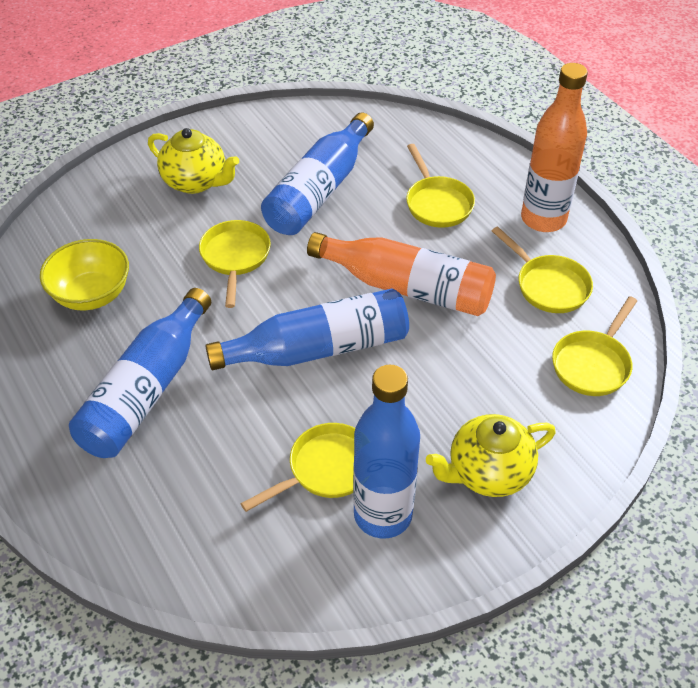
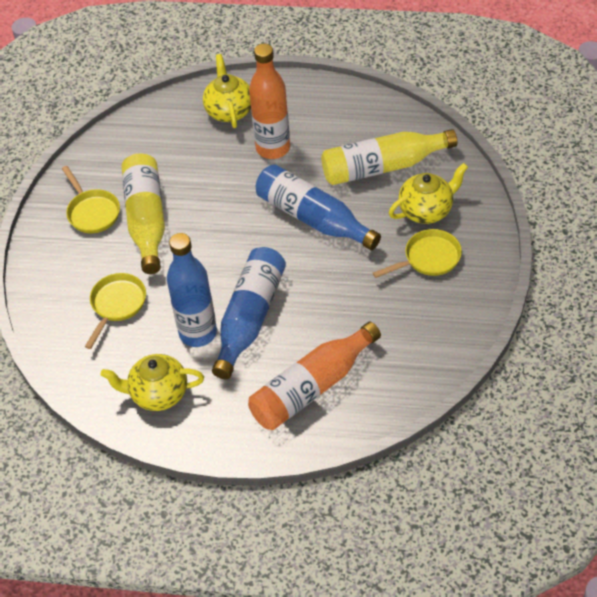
blue bottle: 4 -> 3
yellow bottle: 0 -> 2
yellow bowl: 1 -> 0
yellow pan: 5 -> 3
yellow teapot: 2 -> 3

